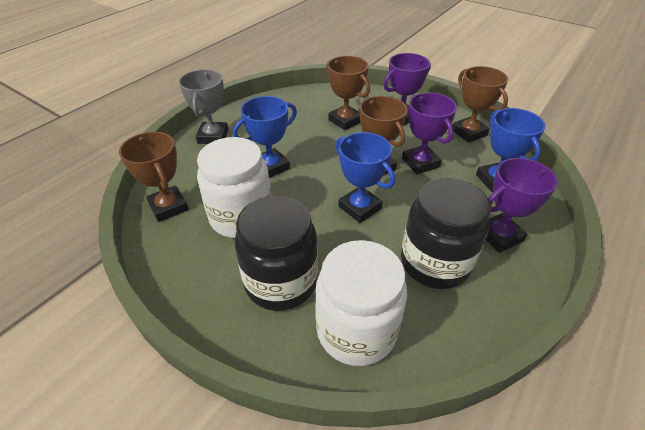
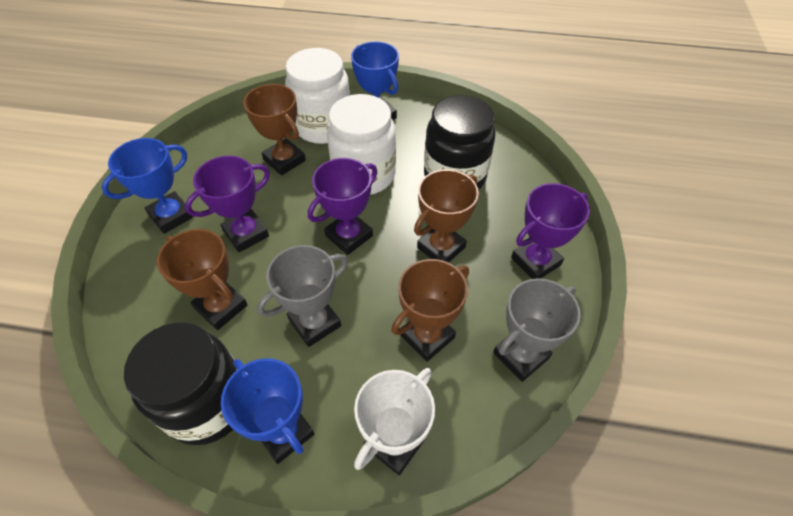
grey trophy: 1 -> 2
white trophy: 0 -> 1

